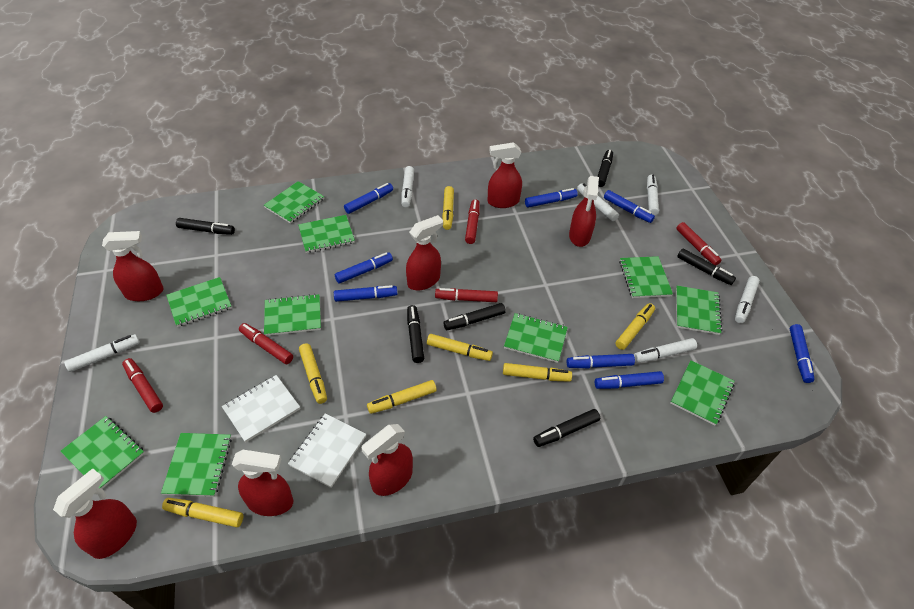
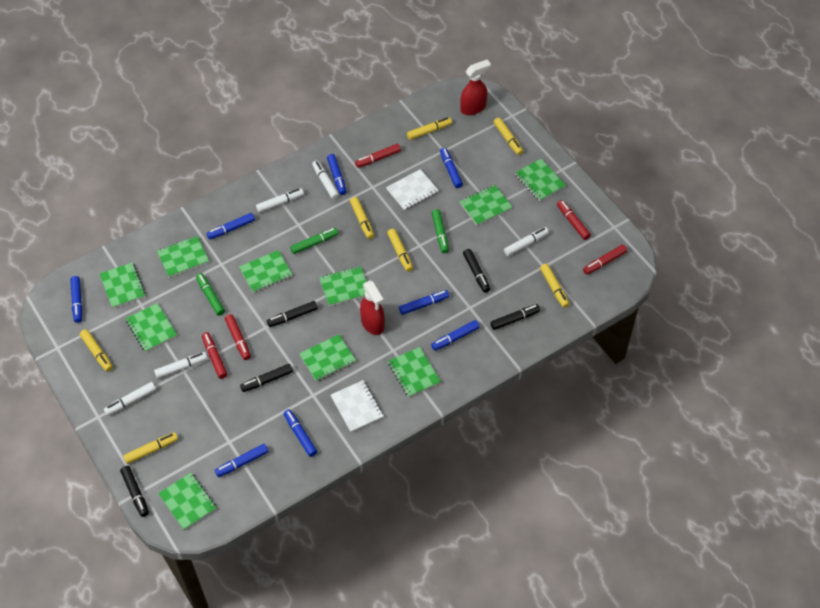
black marker: 6 -> 5
green marker: 0 -> 3
red spray bottle: 7 -> 2
white marker: 6 -> 5

